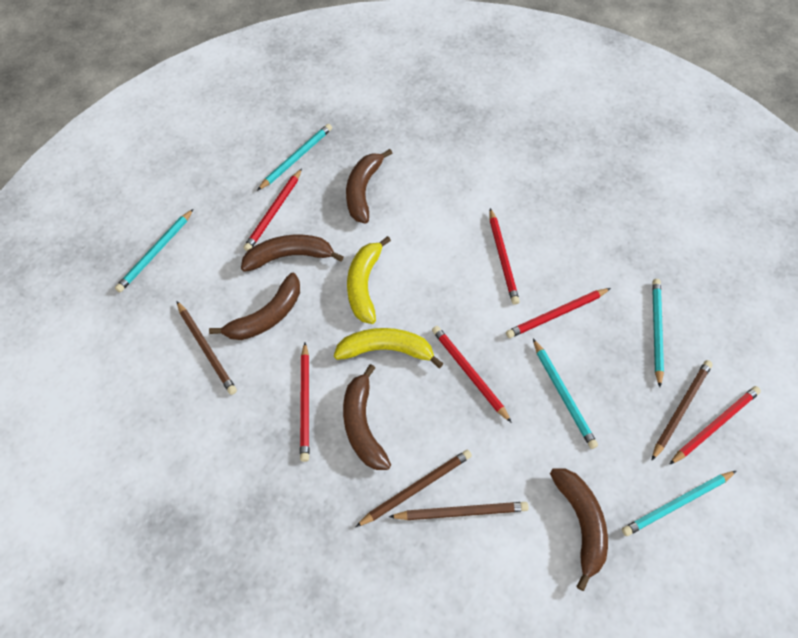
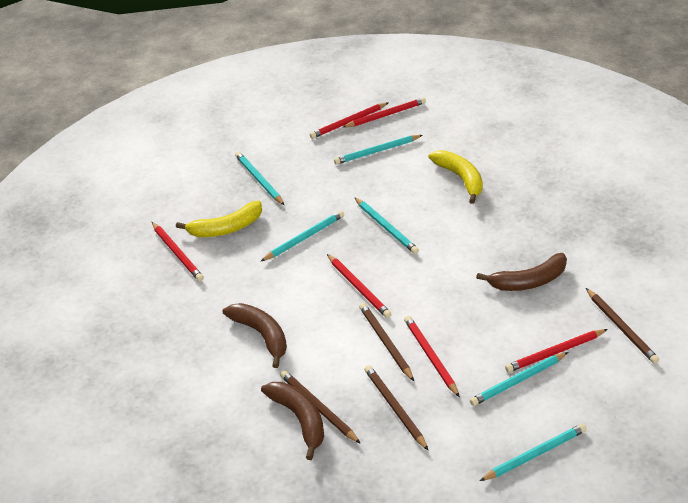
brown banana: 5 -> 3
turquoise pencil: 5 -> 6

